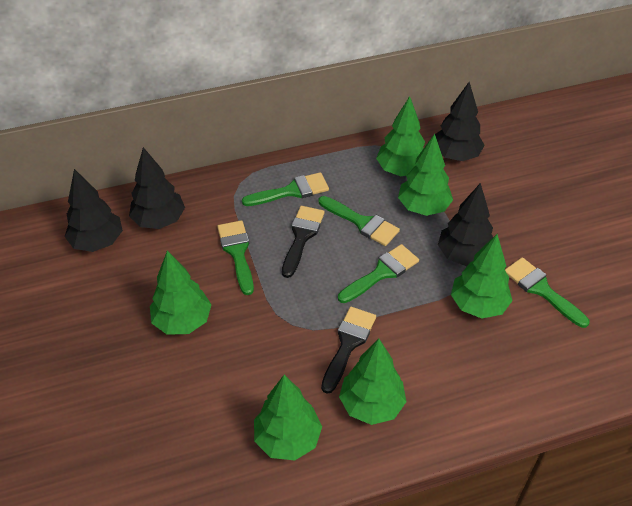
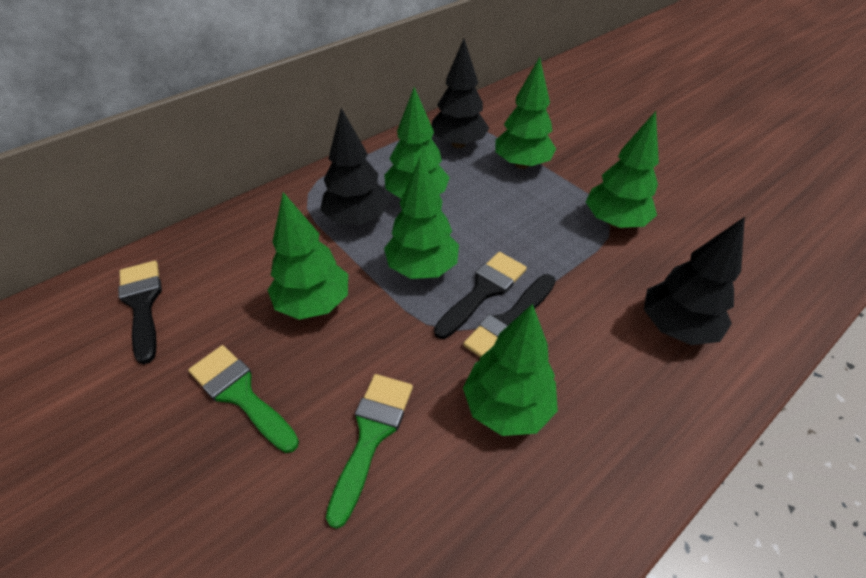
black brush: 2 -> 3
black tree: 4 -> 3
green brush: 5 -> 2

